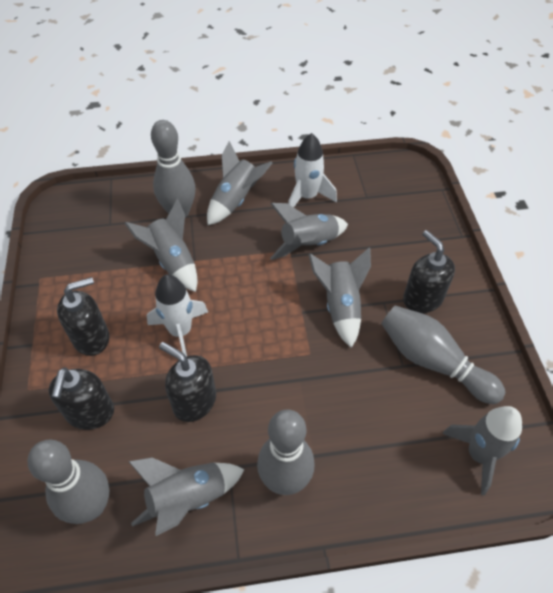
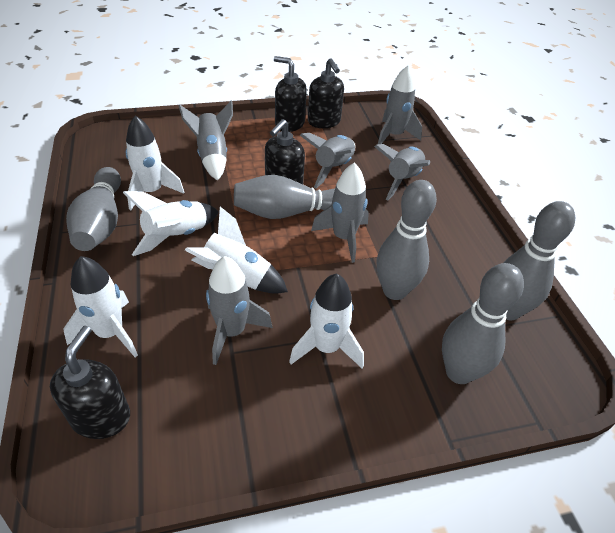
grey bowling pin: 4 -> 5
white rocket: 2 -> 5

